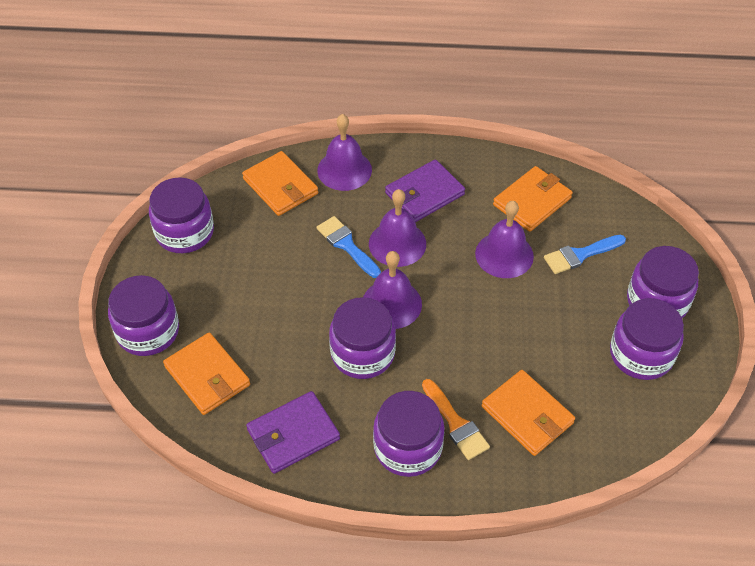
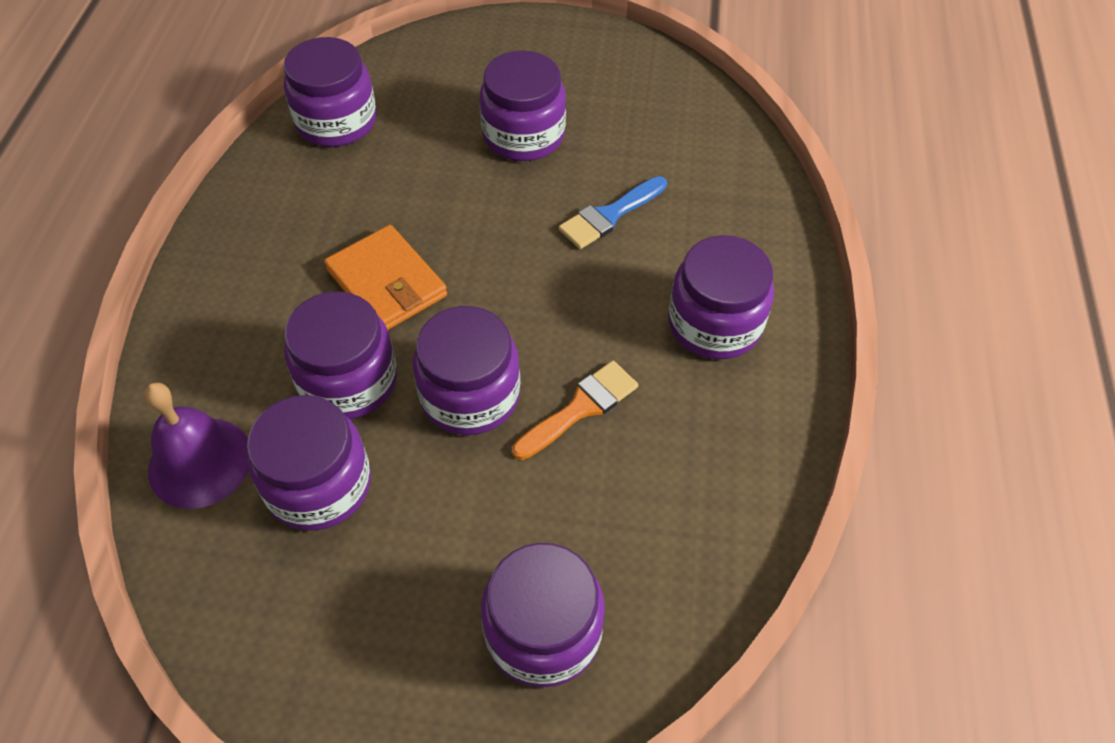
blue brush: 2 -> 1
orange wallet: 4 -> 1
purple bell: 4 -> 1
purple jar: 6 -> 7
purple wallet: 2 -> 0

